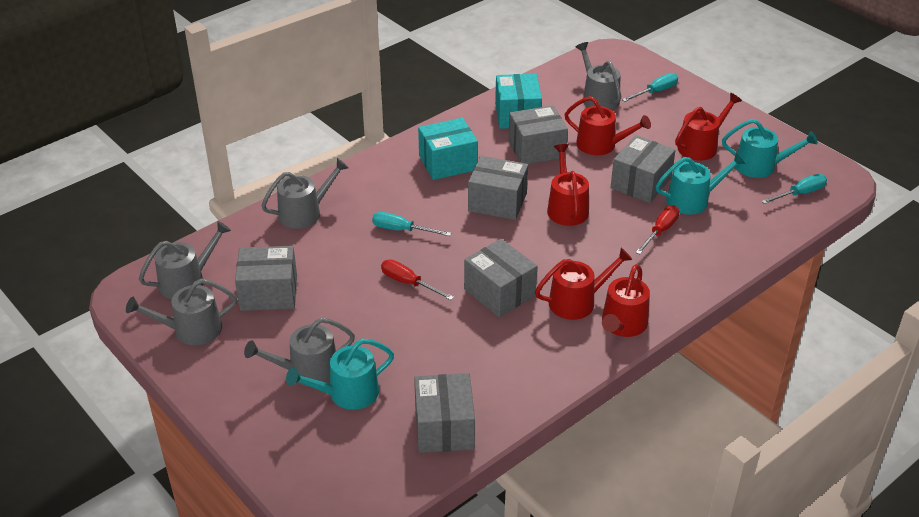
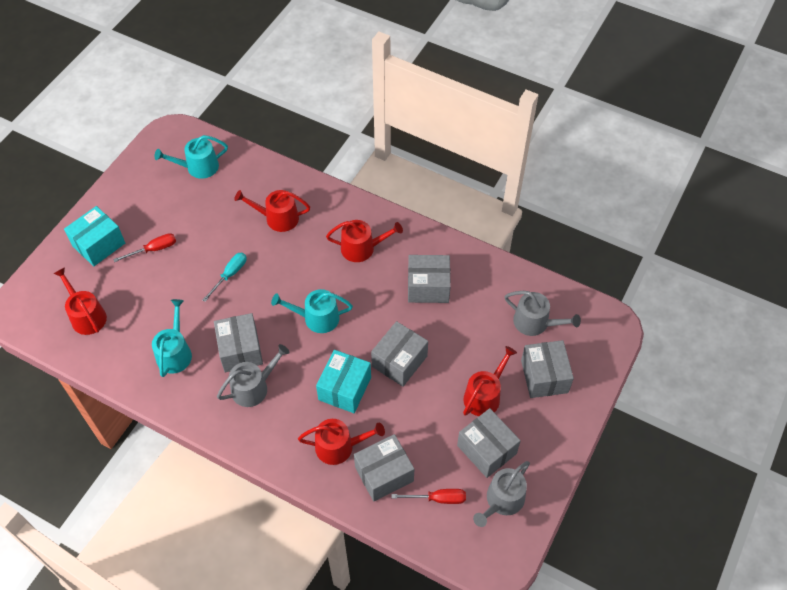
grey watering can: 5 -> 3
turquoise screwdriver: 3 -> 1

